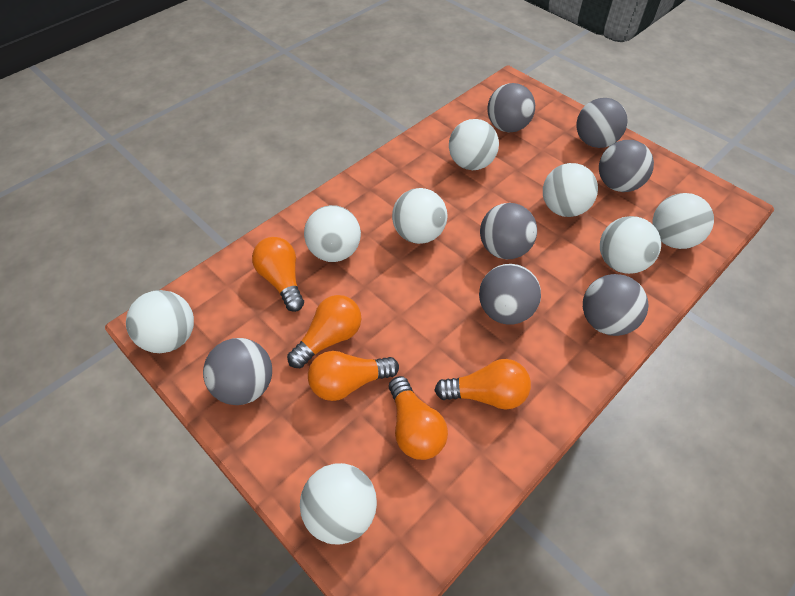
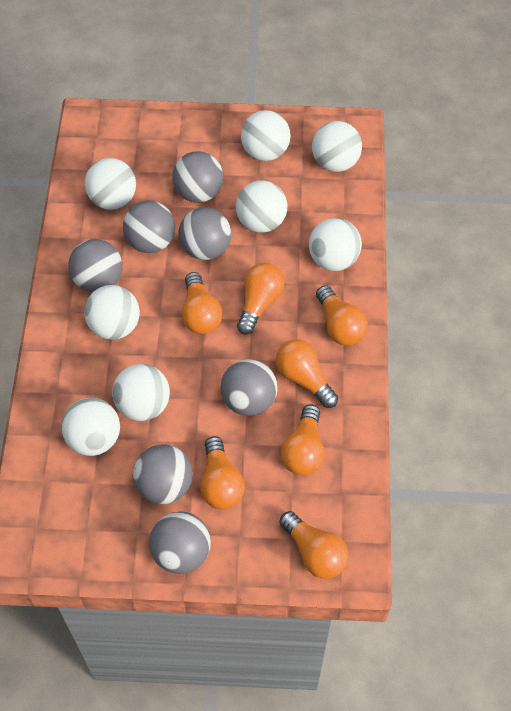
orange light bulb: 5 -> 7

